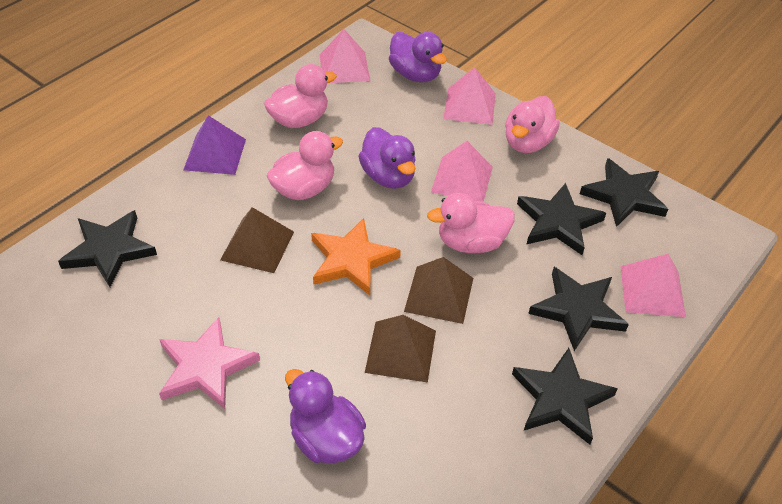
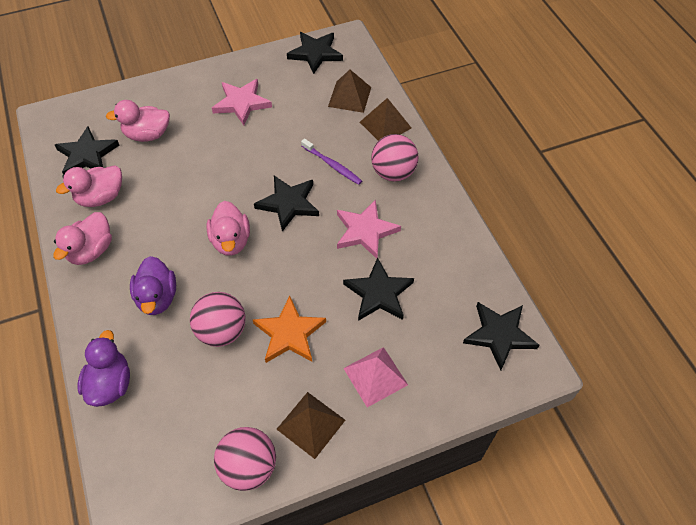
pink ball: 0 -> 3
pink pyramid: 4 -> 1
pink star: 1 -> 2
purple duck: 3 -> 2
purple pyramid: 1 -> 0
purple toothbrush: 0 -> 1

